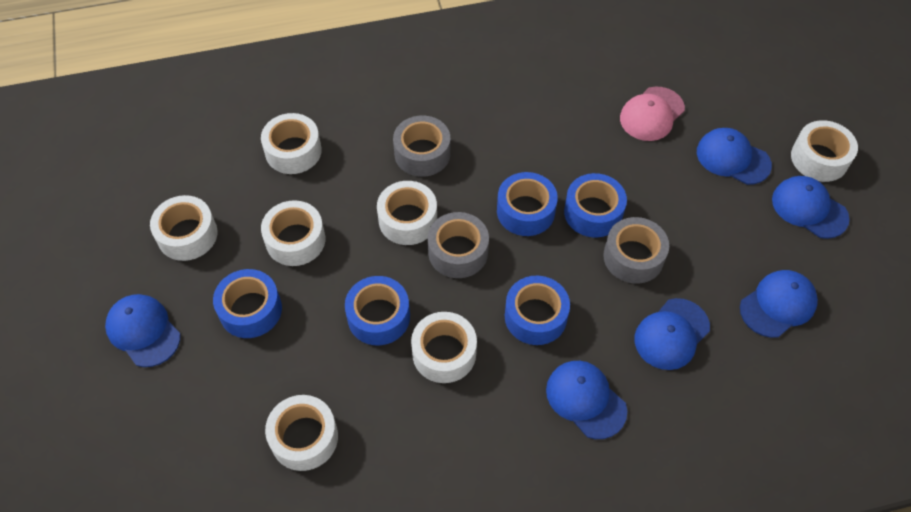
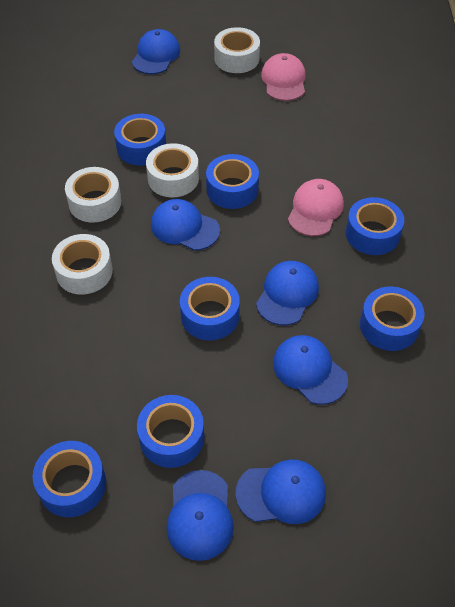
blue tape: 5 -> 7
grey tape: 3 -> 0
pink cap: 1 -> 2
white tape: 7 -> 4

